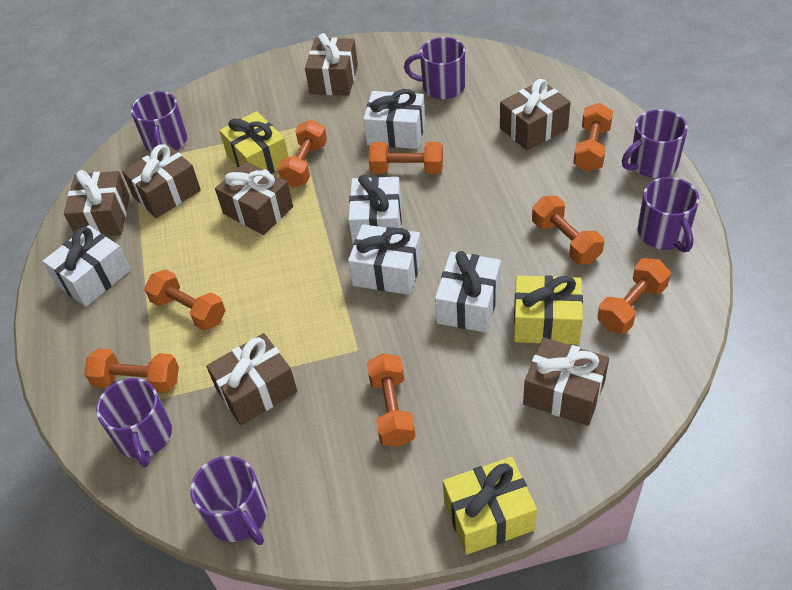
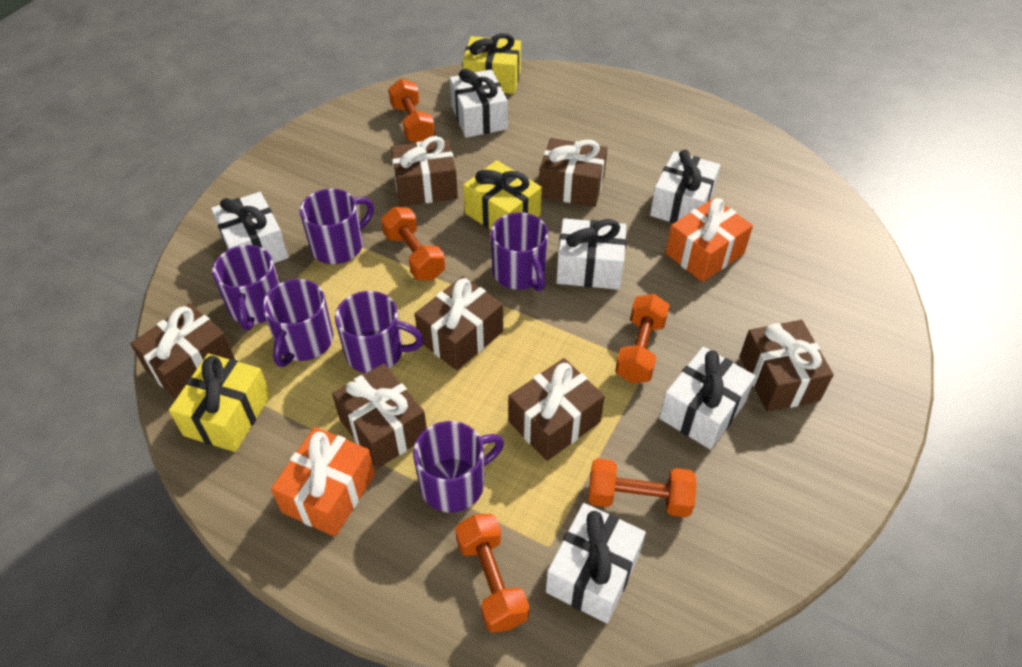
orange dumbbell: 8 -> 5
orange gift: 0 -> 2
white gift: 5 -> 6

